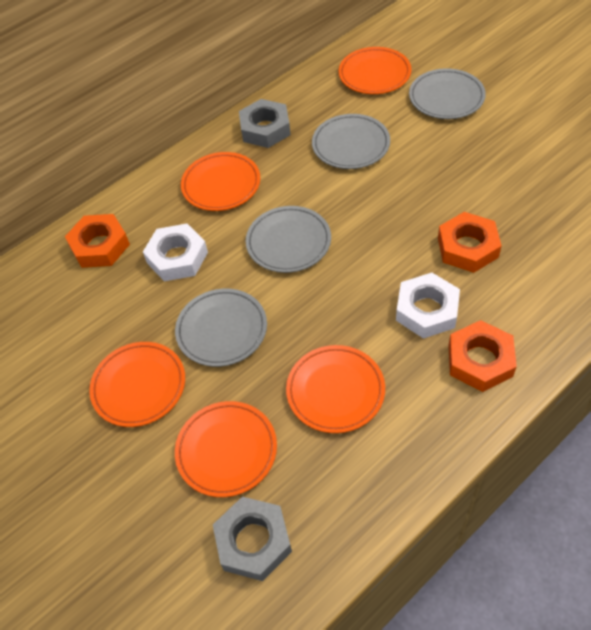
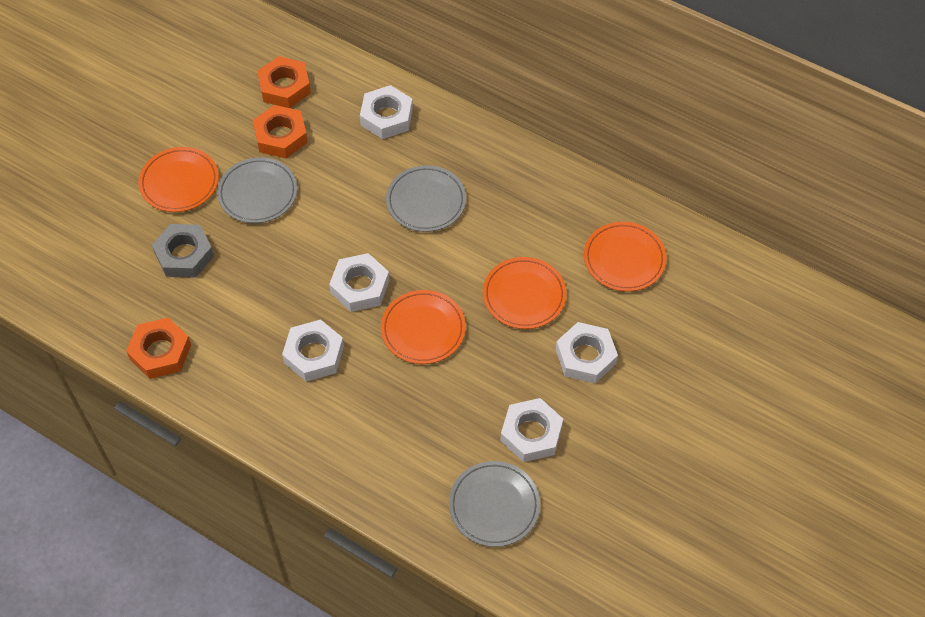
grey nut: 2 -> 1
grey plate: 4 -> 3
orange plate: 5 -> 4
white nut: 2 -> 5

